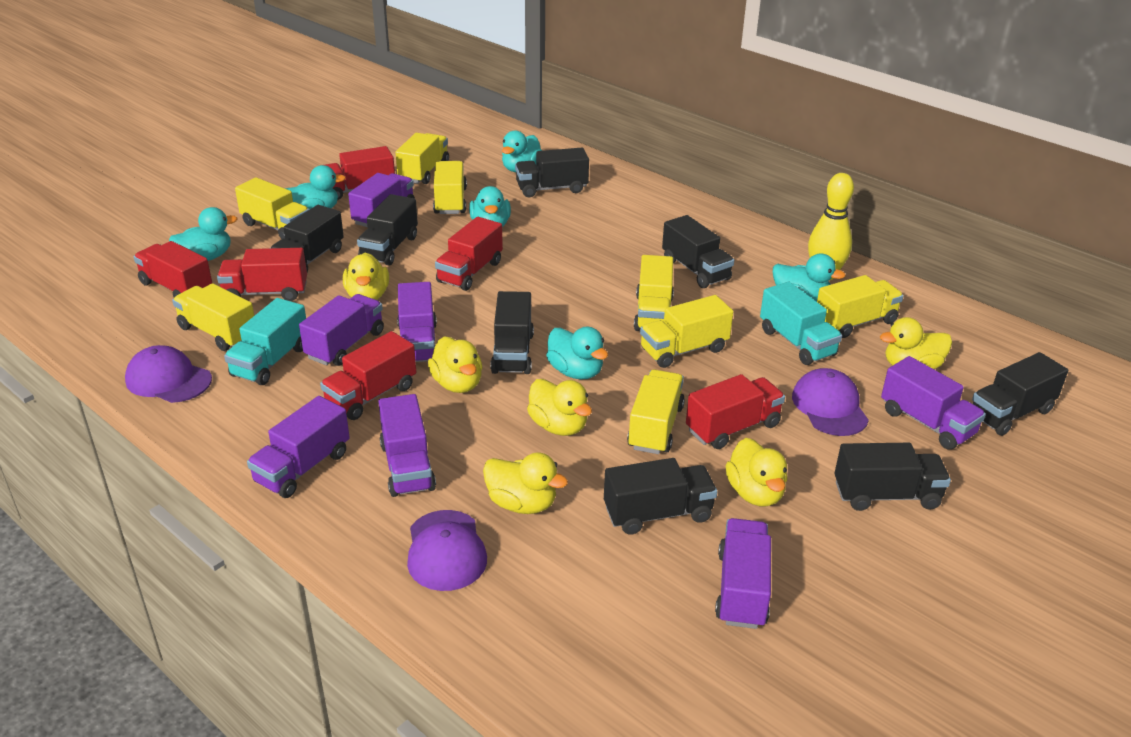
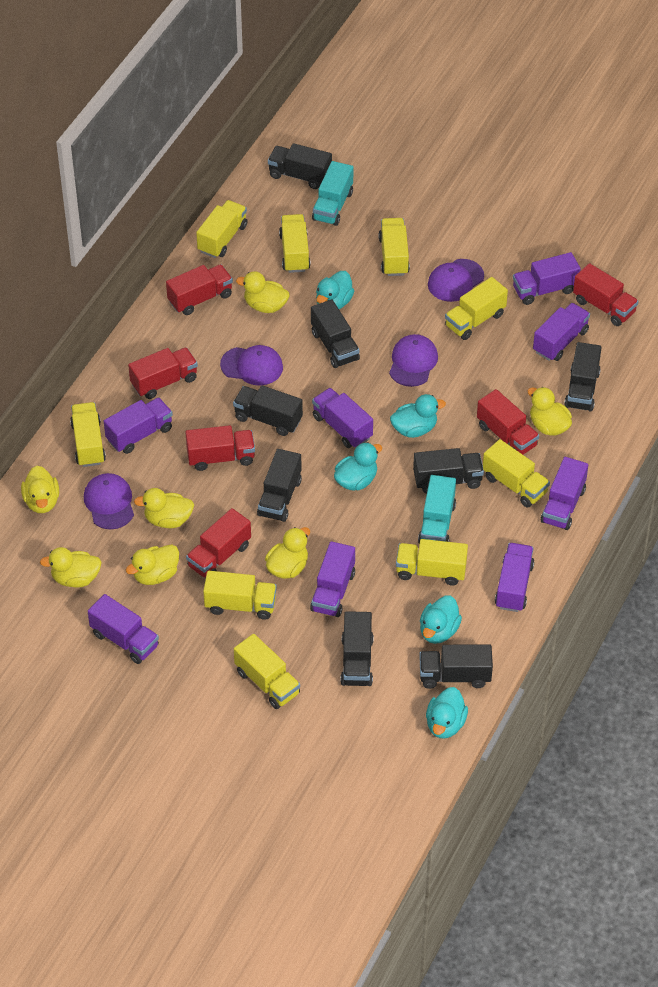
purple cap: 3 -> 4
purple truck: 7 -> 8
turquoise duck: 6 -> 5
yellow bowling pin: 1 -> 0
yellow duck: 6 -> 7
yellow truck: 8 -> 9

